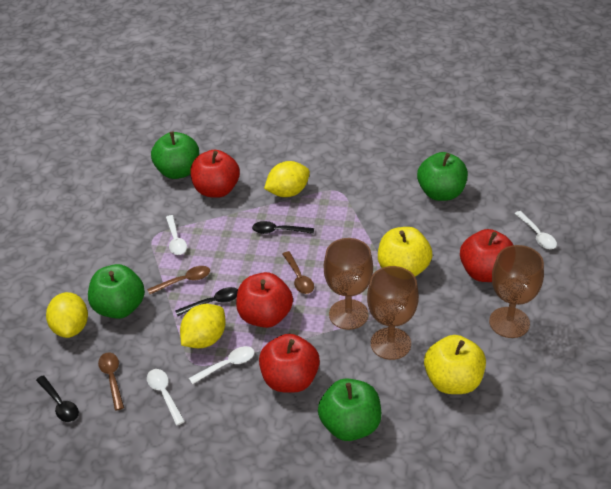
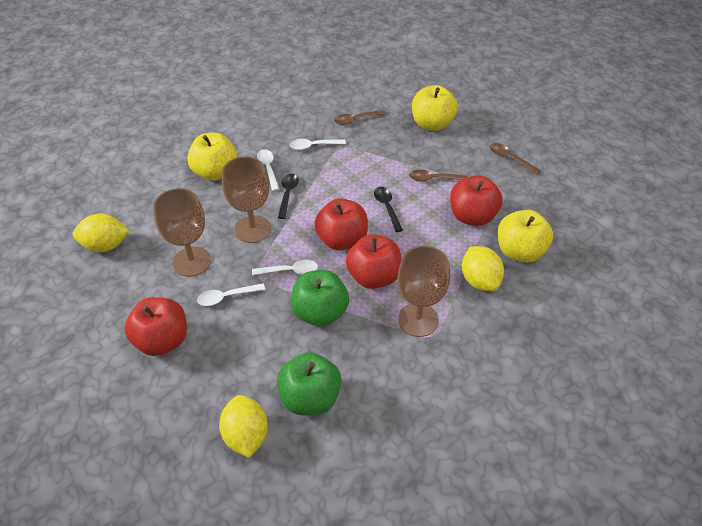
black spoon: 3 -> 2
green apple: 4 -> 2
yellow apple: 2 -> 3

